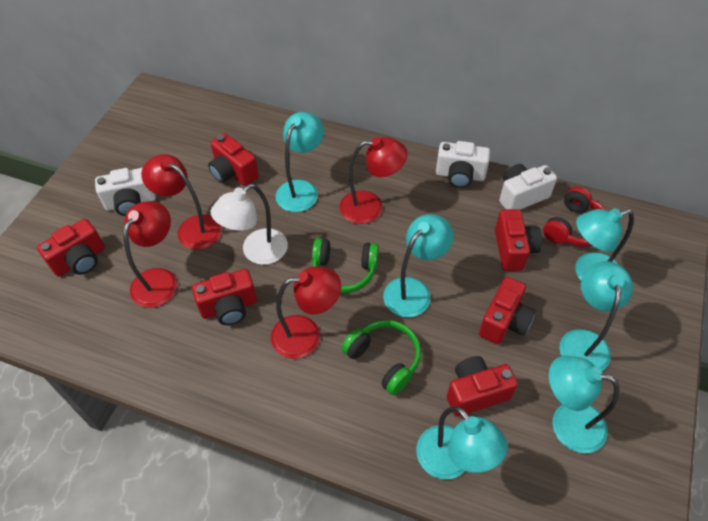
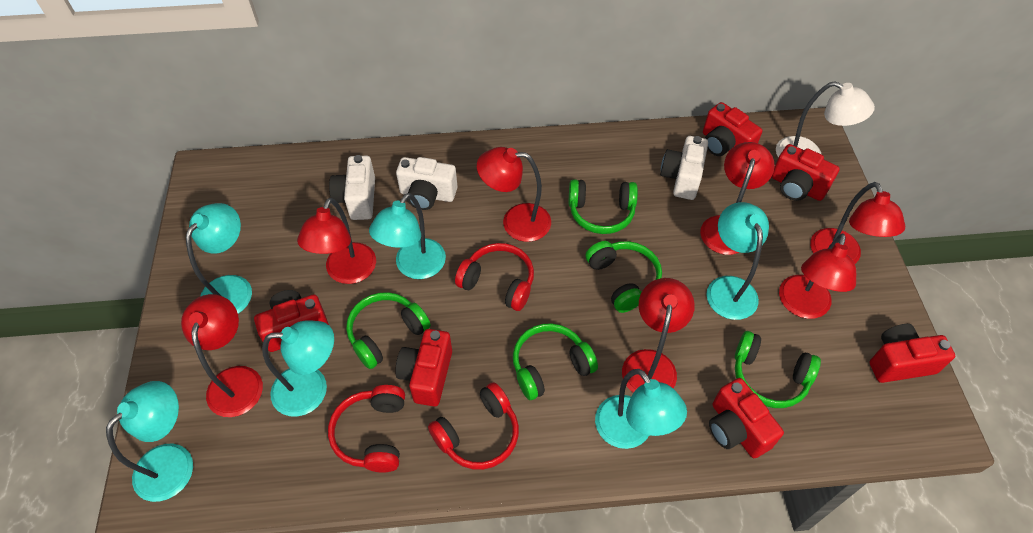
green headphones: 2 -> 5
red headphones: 1 -> 3
red lamp: 4 -> 7

